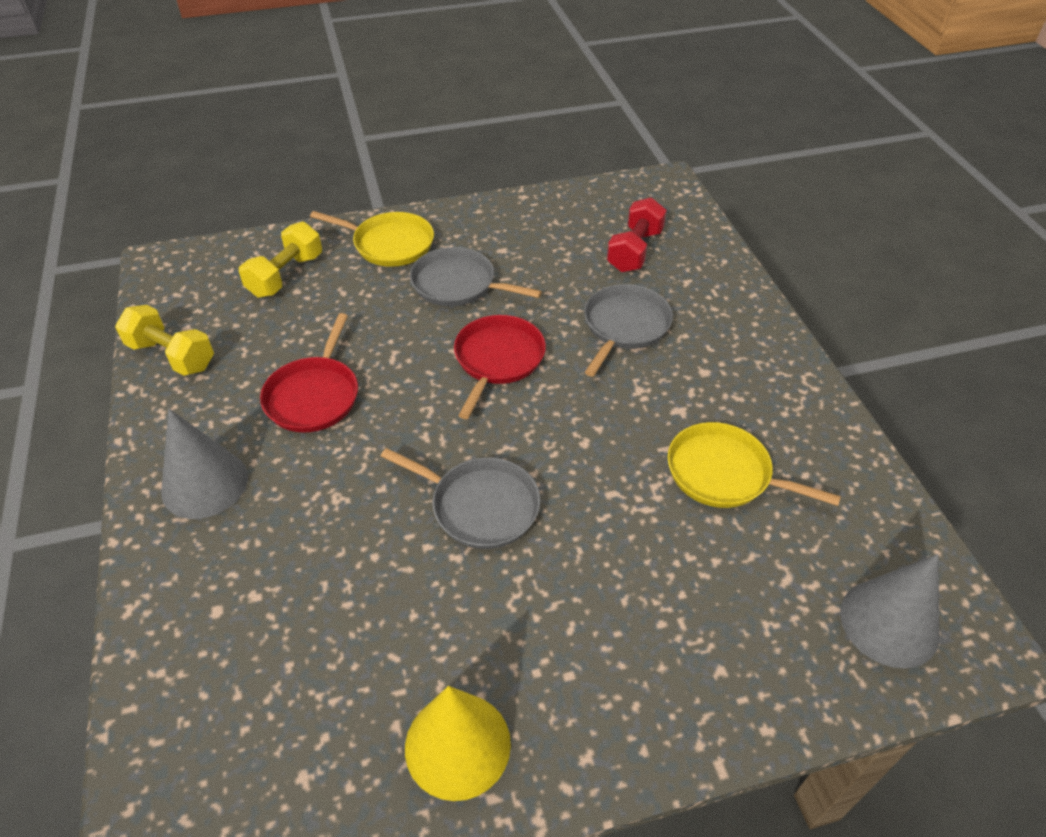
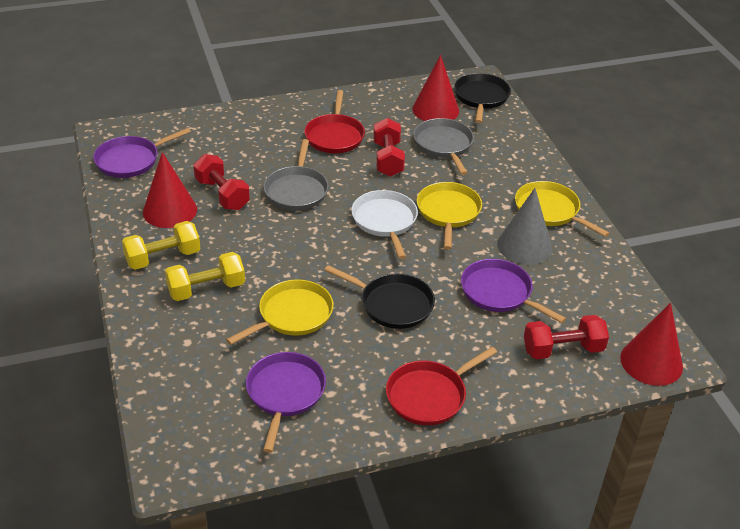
black pan: 0 -> 2
grey cone: 2 -> 1
grey pan: 3 -> 2
purple pan: 0 -> 3
red cone: 0 -> 3
red dumbbell: 1 -> 3
white pan: 0 -> 1
yellow cone: 1 -> 0
yellow pan: 2 -> 3

